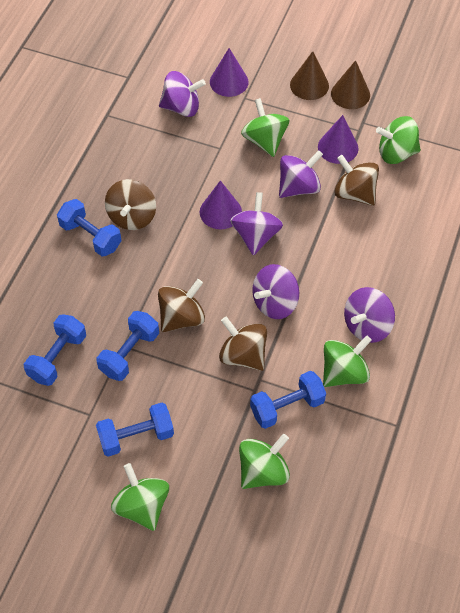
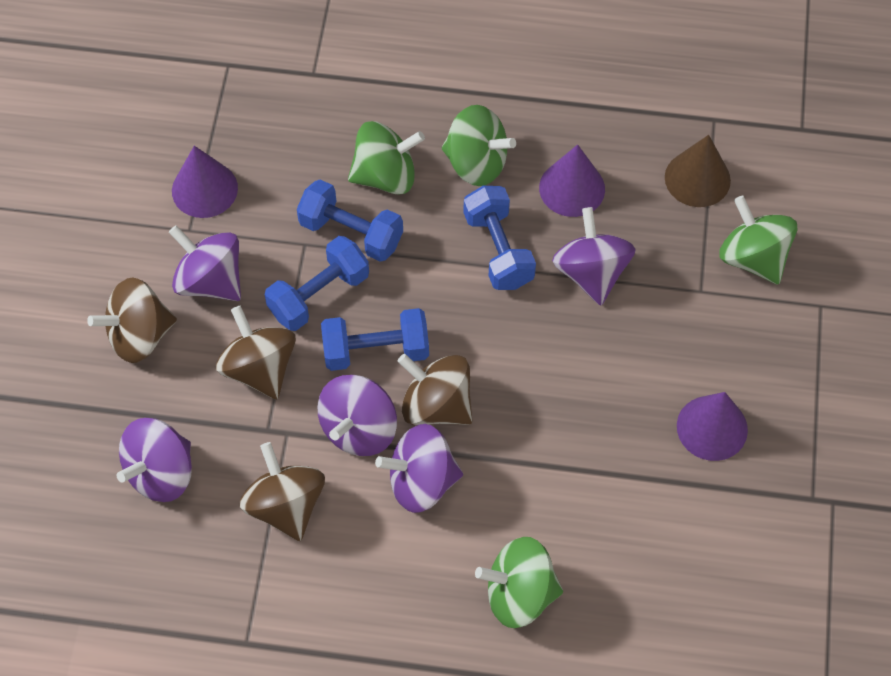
blue dumbbell: 5 -> 4
brown cone: 2 -> 1
green spinning top: 5 -> 4

